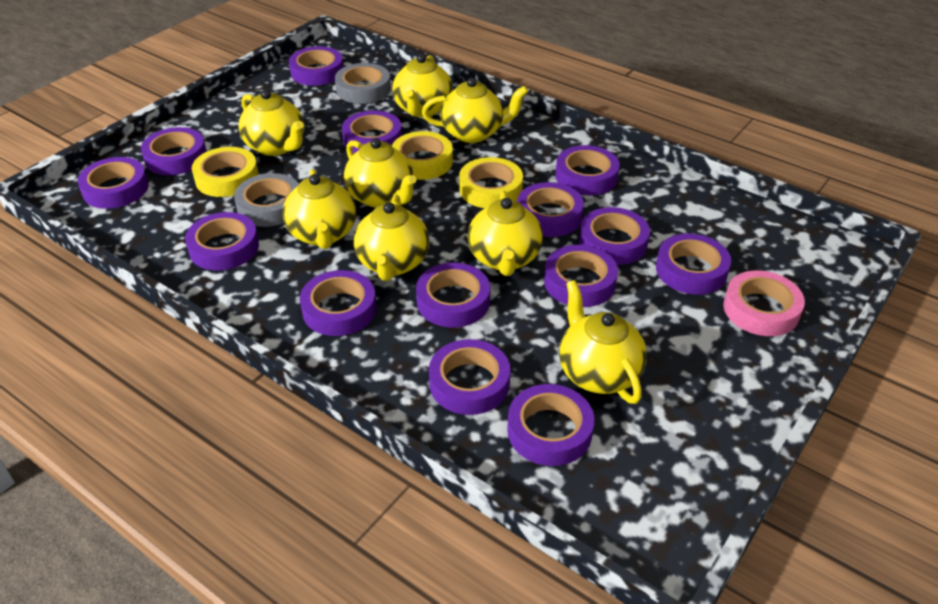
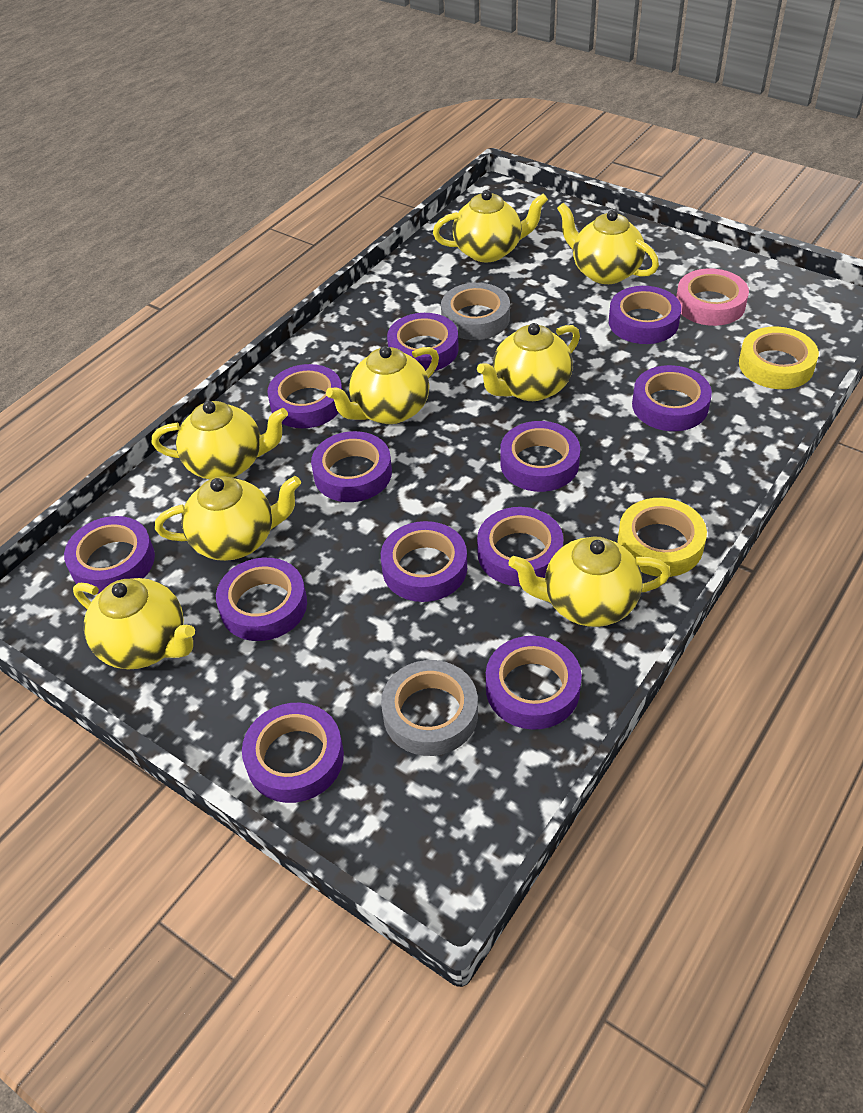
purple tape: 14 -> 12
yellow tape: 3 -> 2

